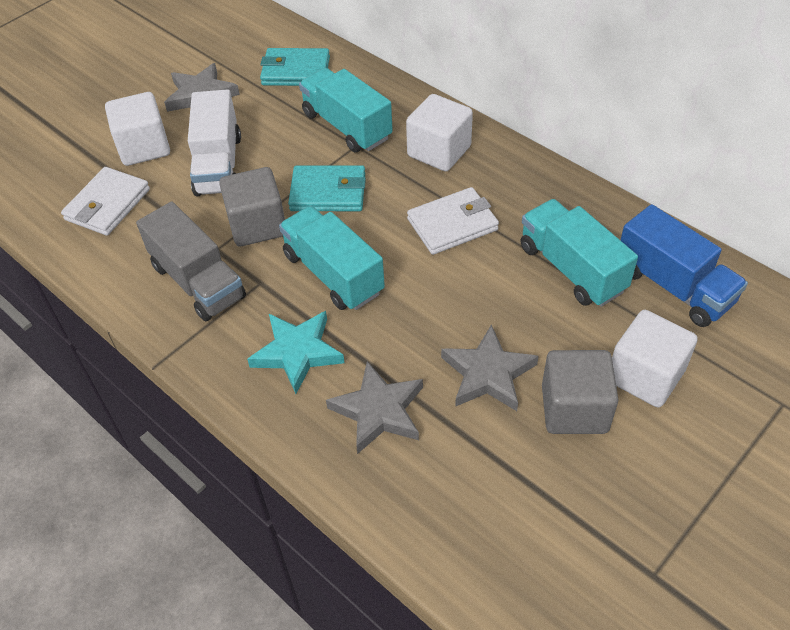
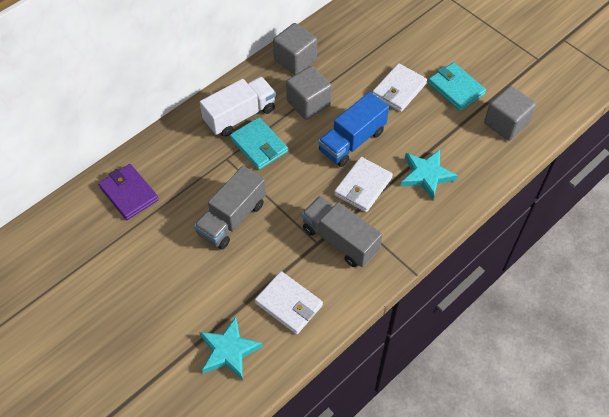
grey cube: 2 -> 3
grey star: 3 -> 0
grey truck: 1 -> 2
purple wallet: 0 -> 1
turquoise star: 1 -> 2
turquoise truck: 3 -> 0
white cube: 3 -> 0
white wallet: 2 -> 3

